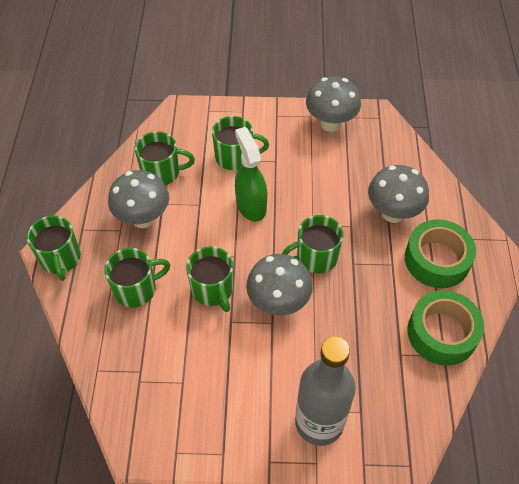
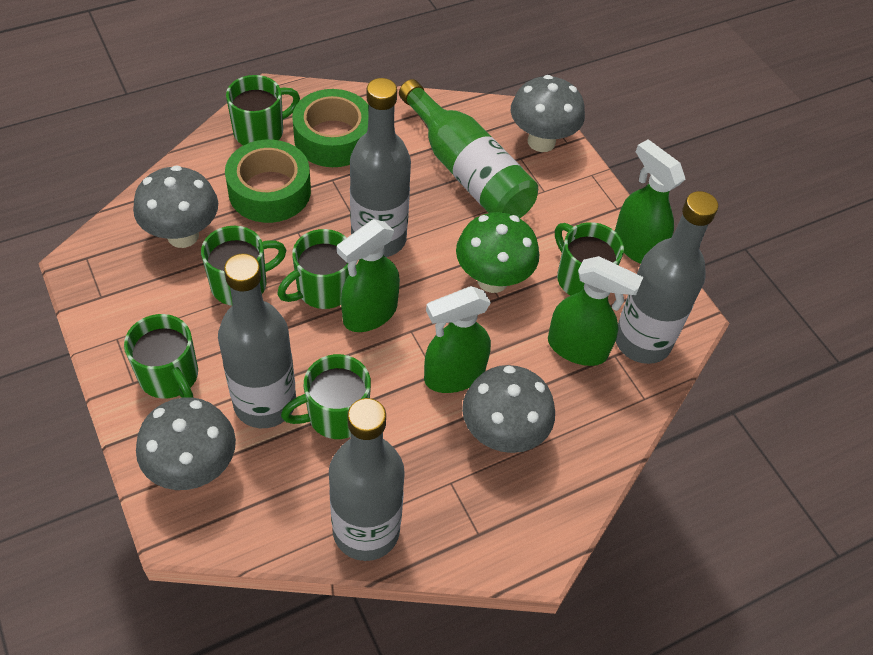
green bottle: 0 -> 1
green mushroom: 0 -> 1
green spray bottle: 1 -> 4
grey bottle: 1 -> 4

